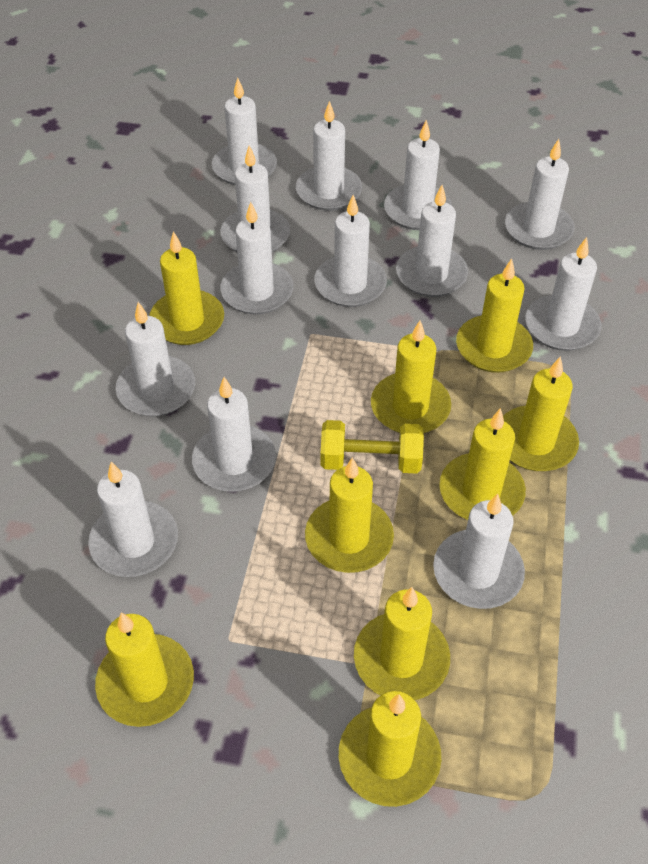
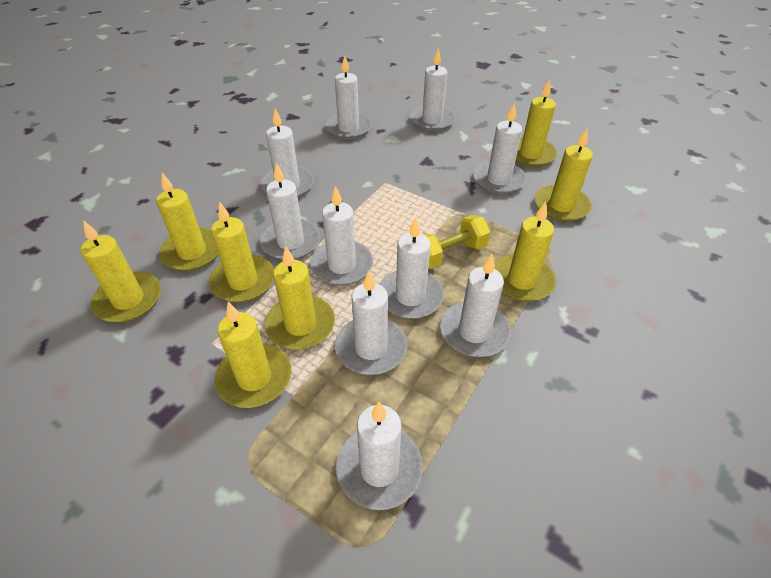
white candle: 13 -> 10
yellow candle: 9 -> 8

